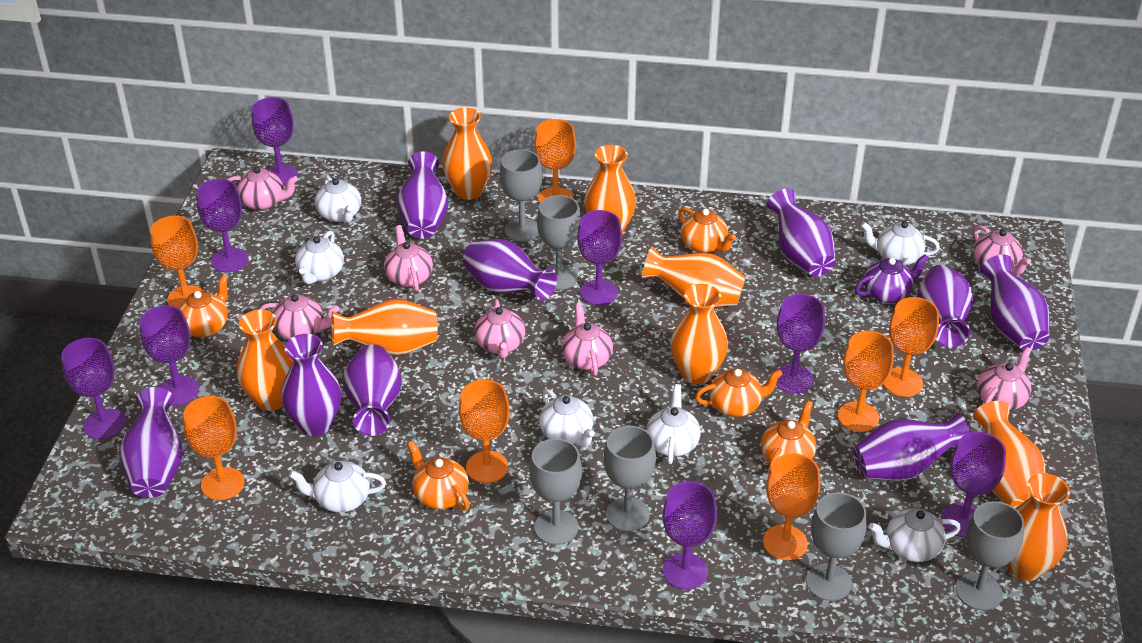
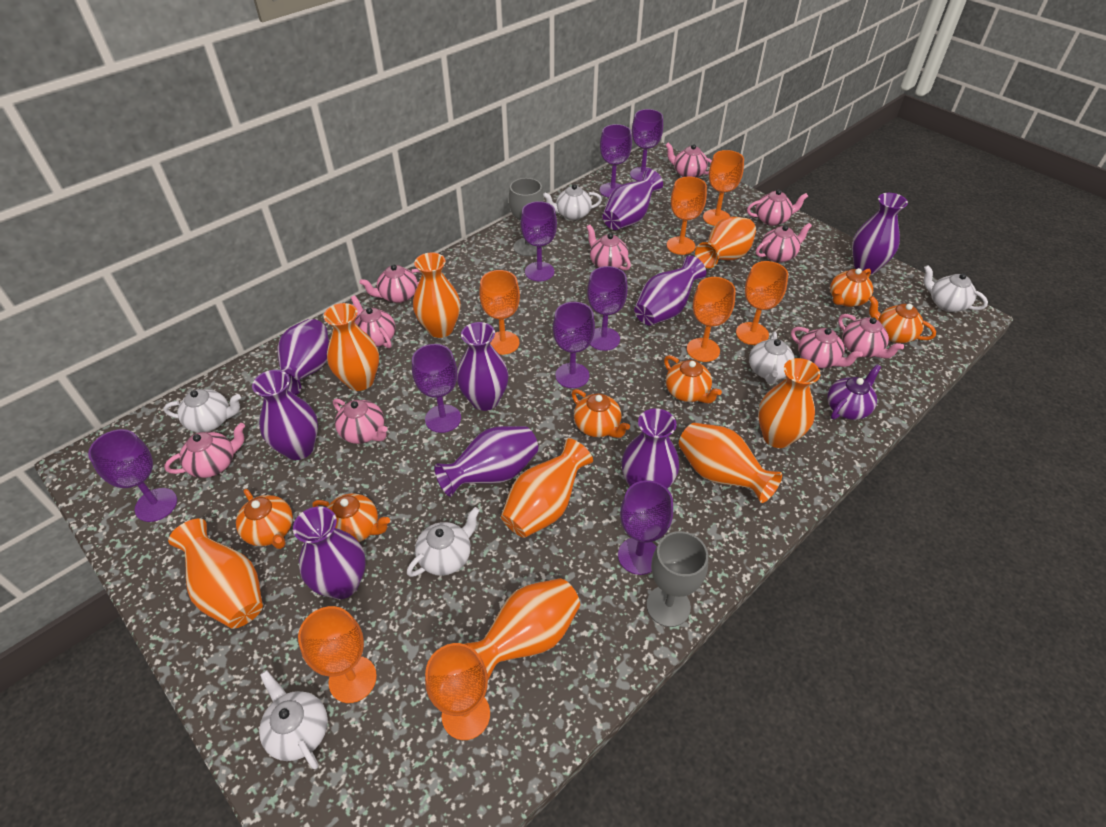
grey goblet: 6 -> 2
orange teapot: 5 -> 6
pink teapot: 7 -> 10
white teapot: 7 -> 6

